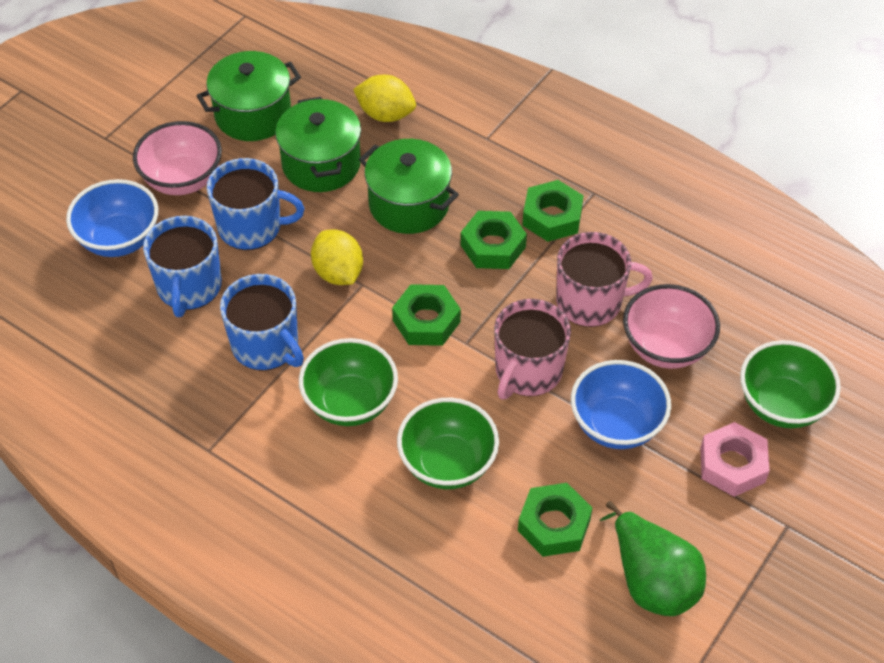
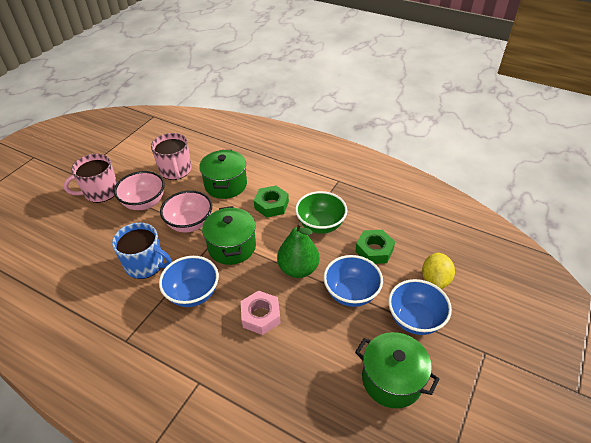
blue bowl: 2 -> 3
blue mug: 3 -> 1
green bowl: 3 -> 1
green nut: 4 -> 2
yellow lemon: 2 -> 1

